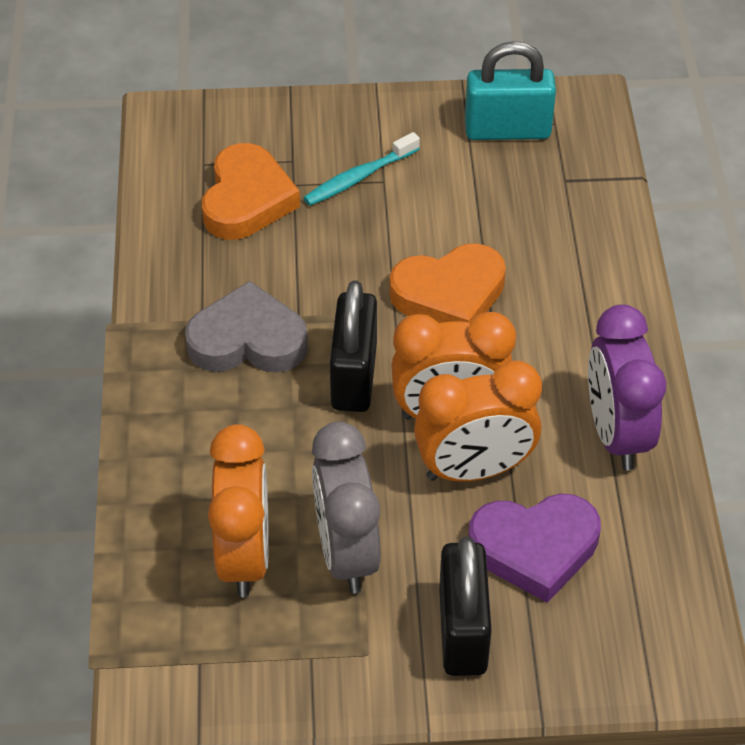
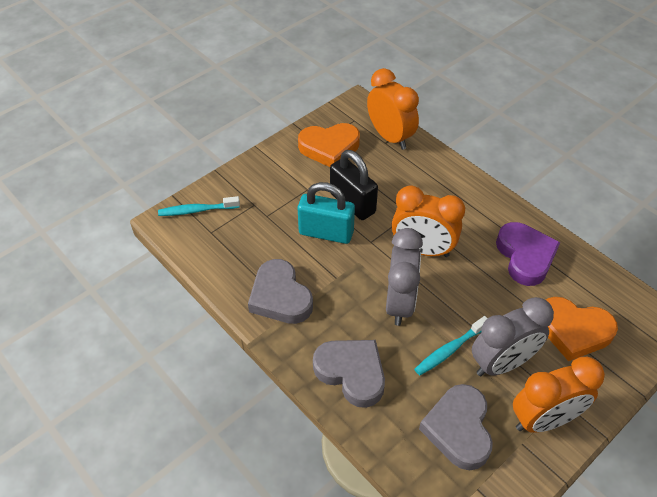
black padlock: 2 -> 1
grey clock: 1 -> 2
grey heart: 1 -> 3
purple clock: 1 -> 0
turquoise toothbrush: 1 -> 2

